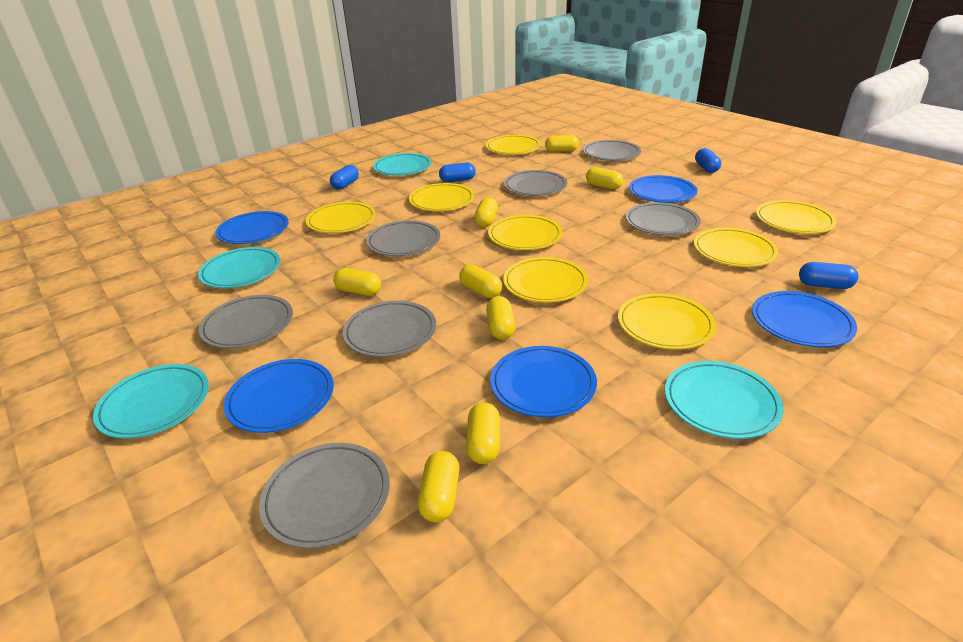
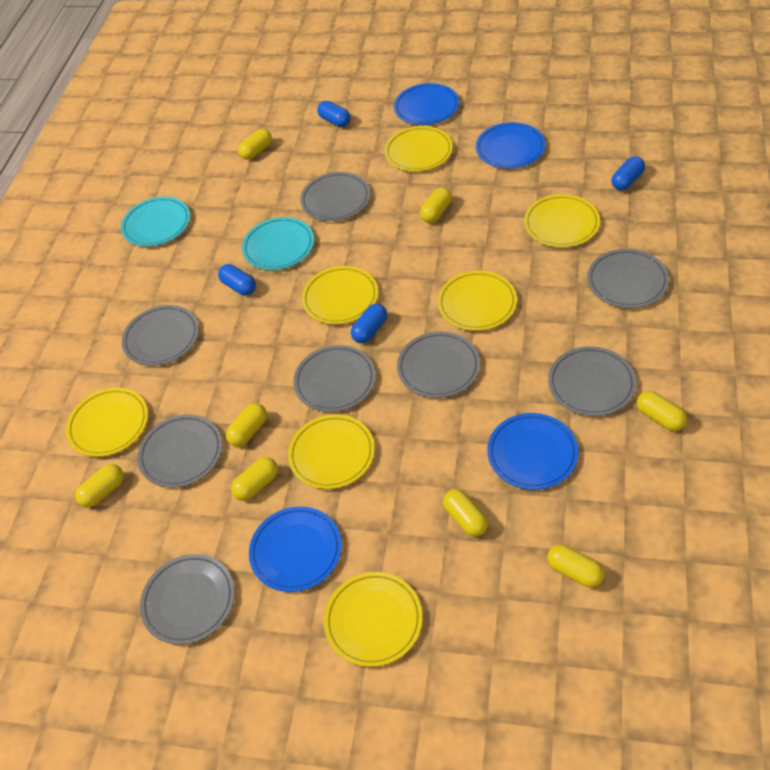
blue plate: 5 -> 4
grey plate: 7 -> 8
turquoise plate: 4 -> 2
yellow plate: 8 -> 7

